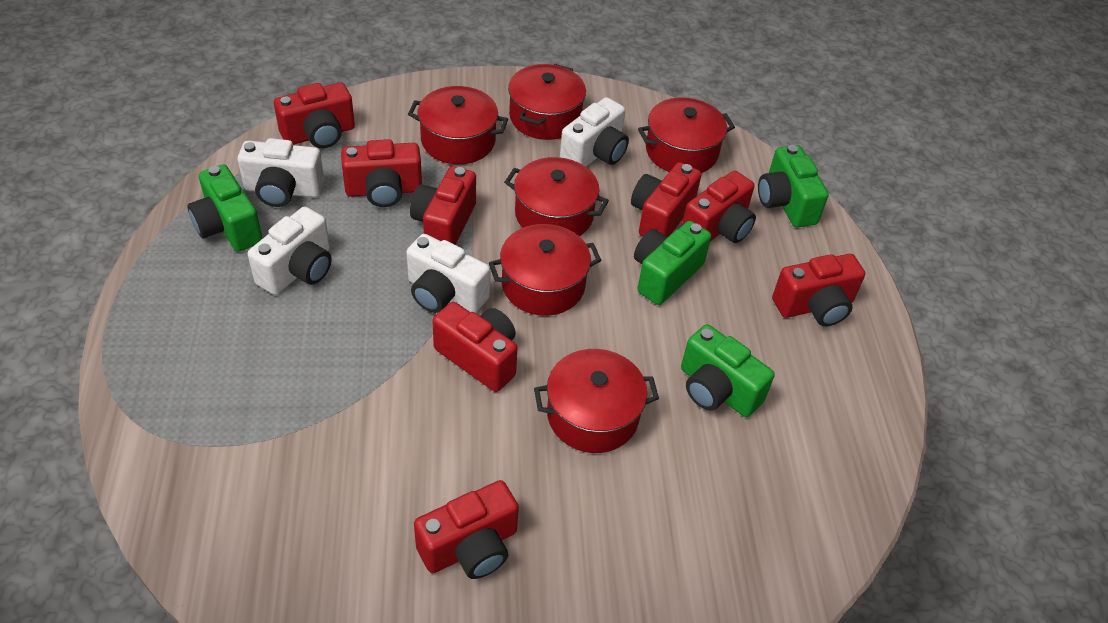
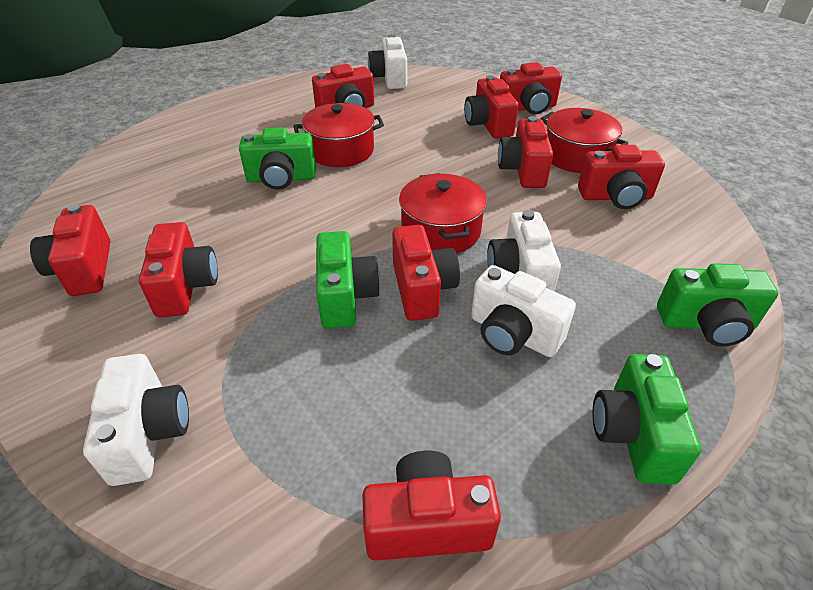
red camera: 8 -> 9
red pot: 6 -> 3

